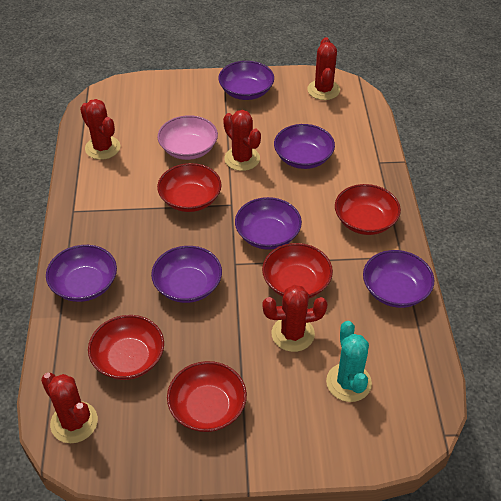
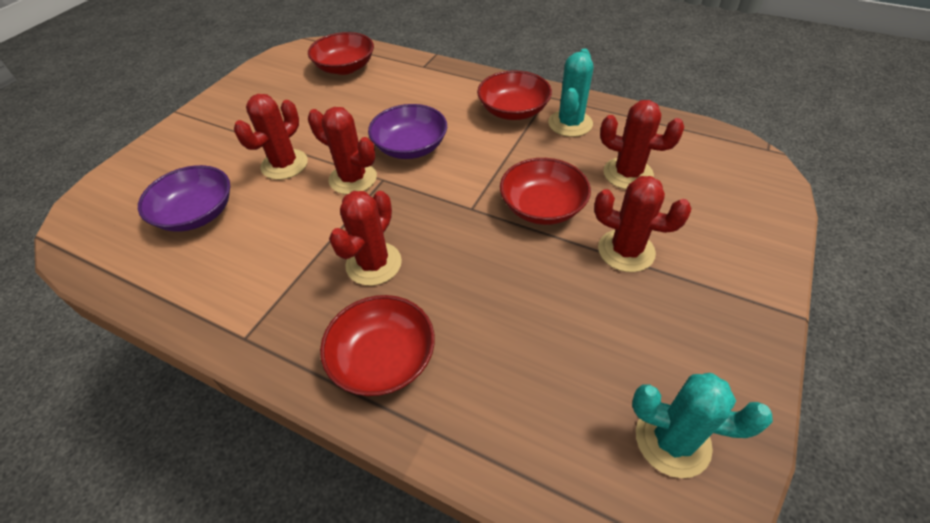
pink bowl: 1 -> 0
purple bowl: 6 -> 2
red bowl: 5 -> 4
turquoise cactus: 1 -> 2

